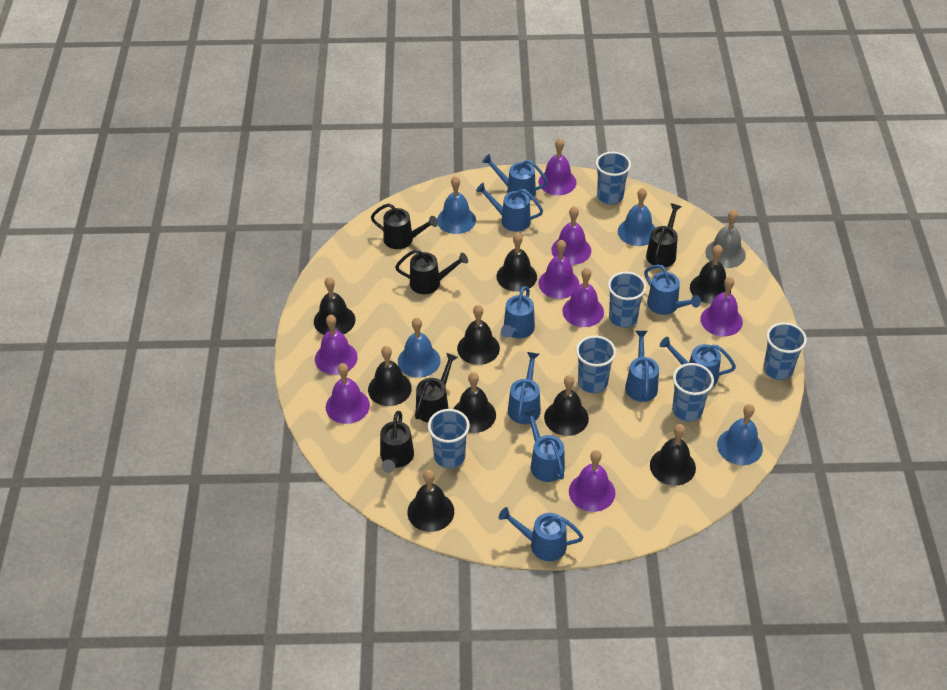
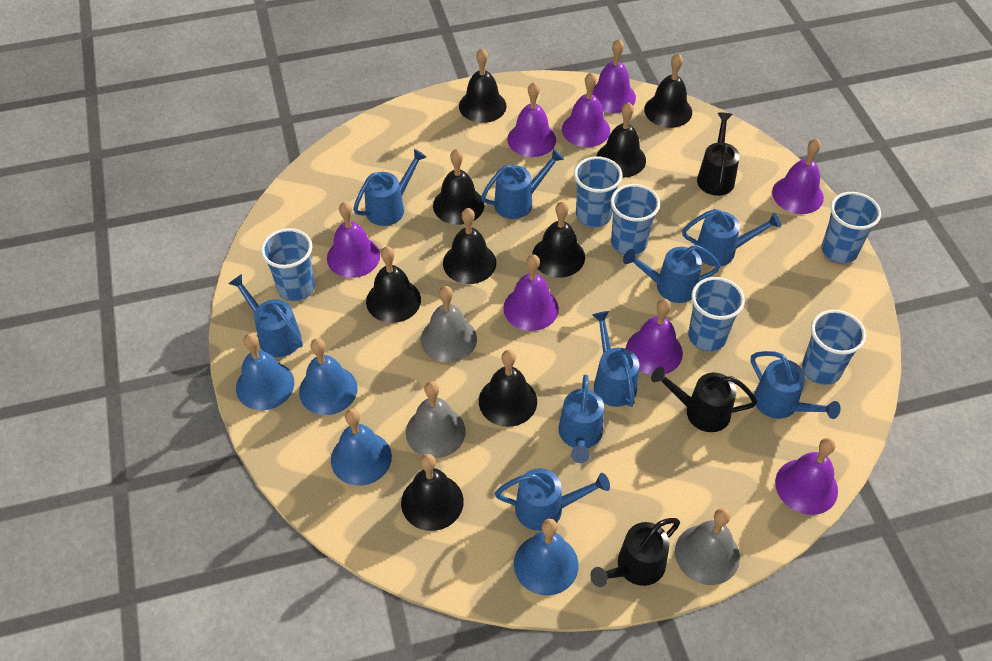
black watering can: 5 -> 3
grey bell: 1 -> 3

